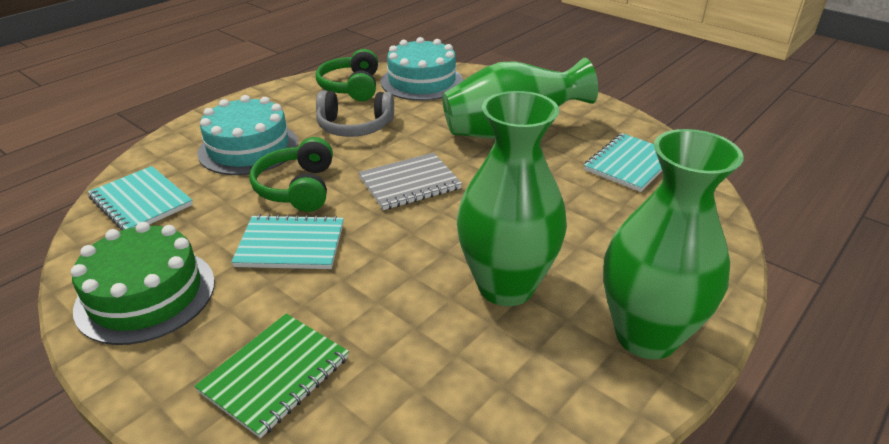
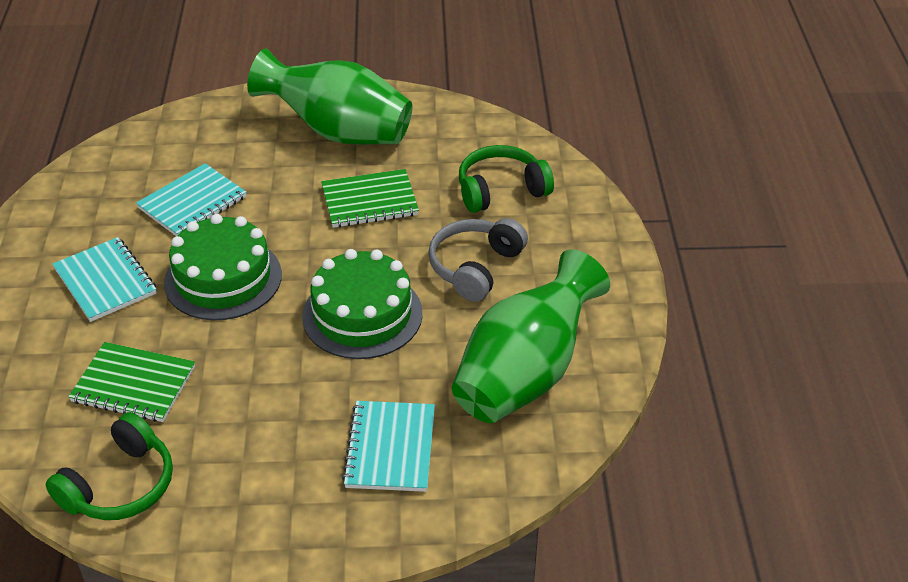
green cake: 1 -> 2
green notebook: 1 -> 2
green vase: 3 -> 2
grey notebook: 1 -> 0
turquoise cake: 2 -> 0

